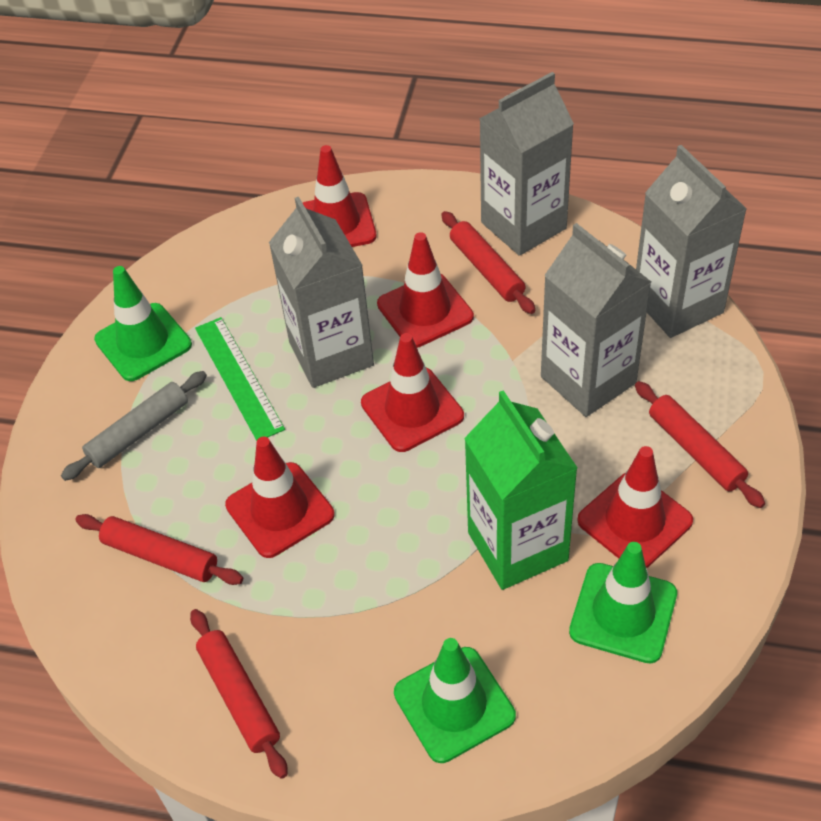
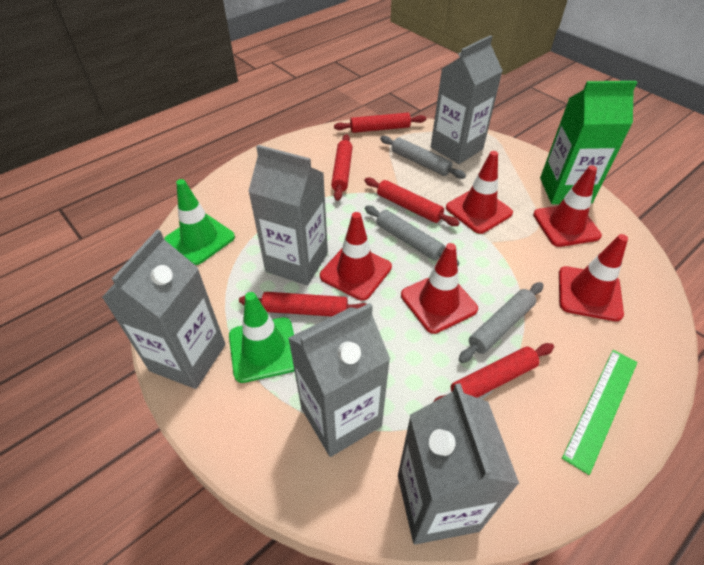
green traffic cone: 3 -> 2
grey carton: 4 -> 5
grey rolling pin: 1 -> 3
red rolling pin: 4 -> 5

